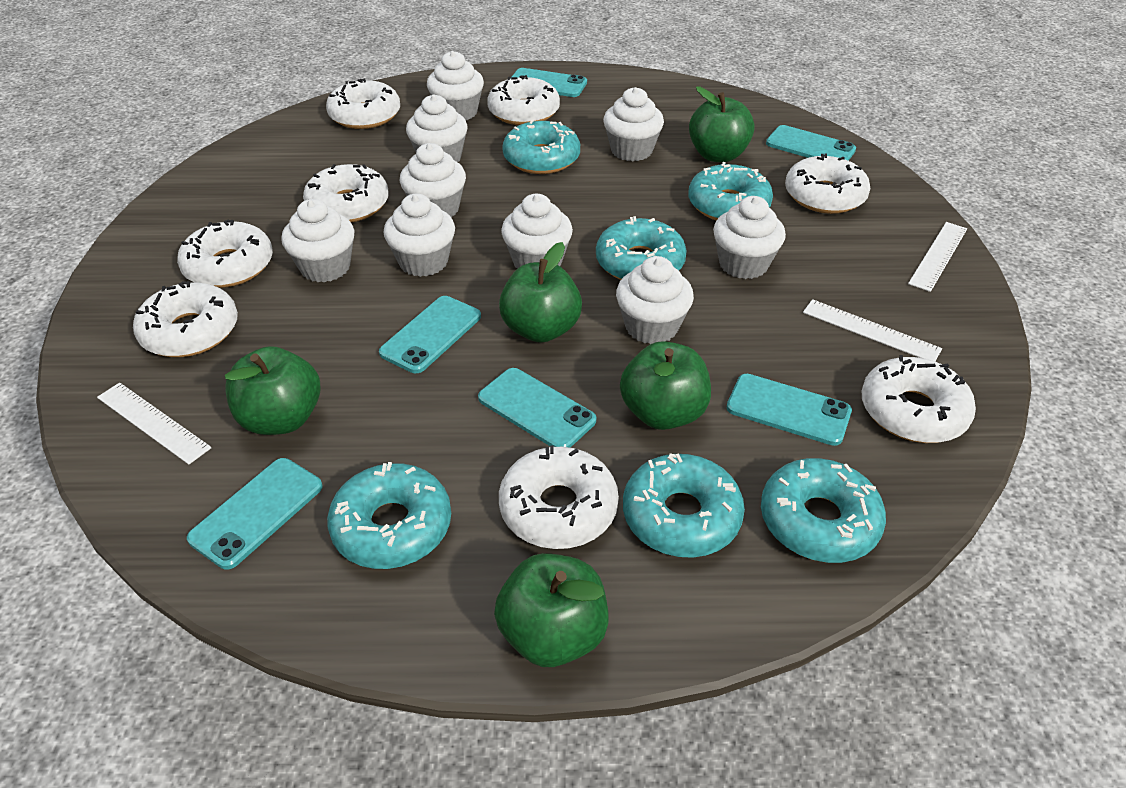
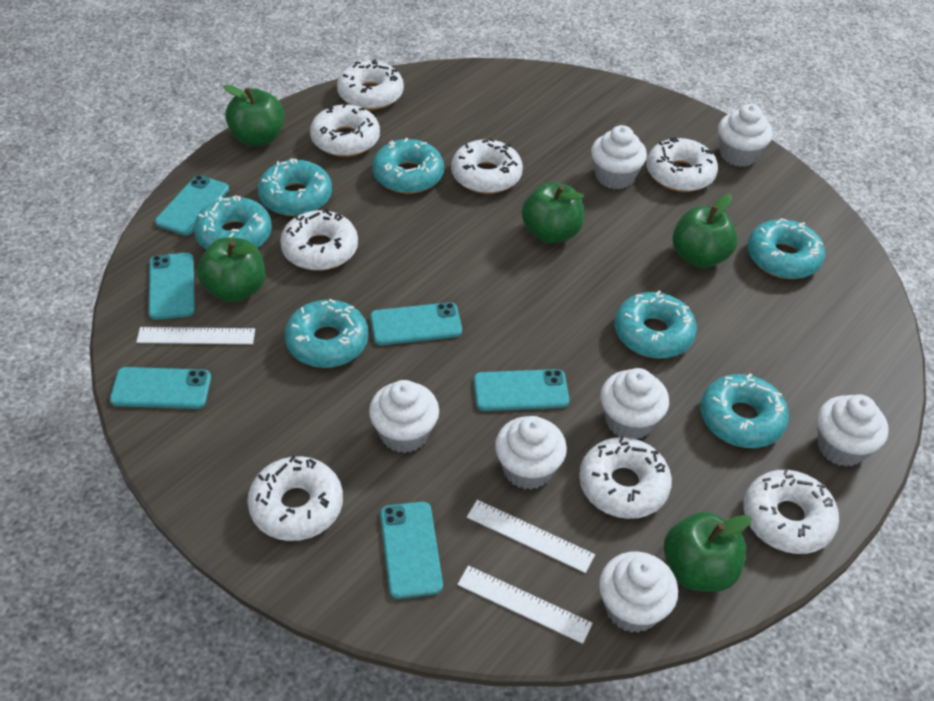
turquoise donut: 6 -> 7
white cupcake: 9 -> 7

